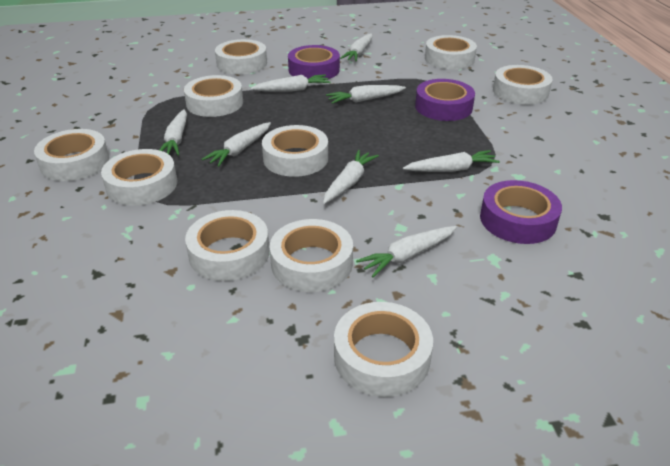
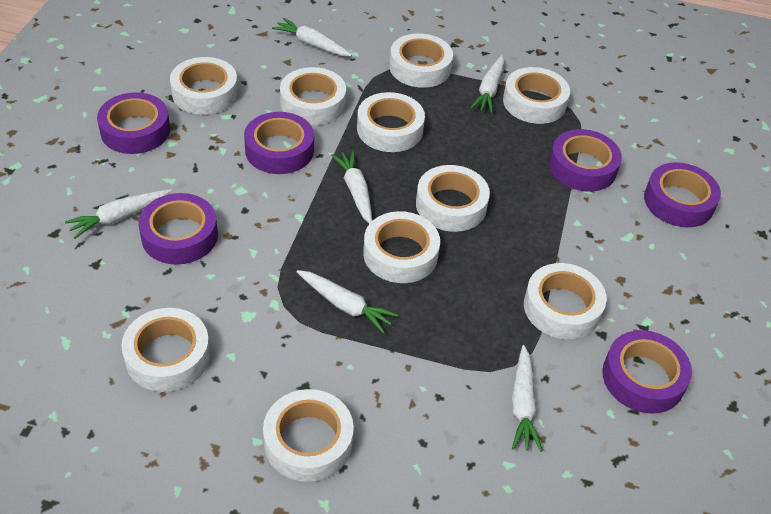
purple tape: 3 -> 6
white carrot: 8 -> 6

